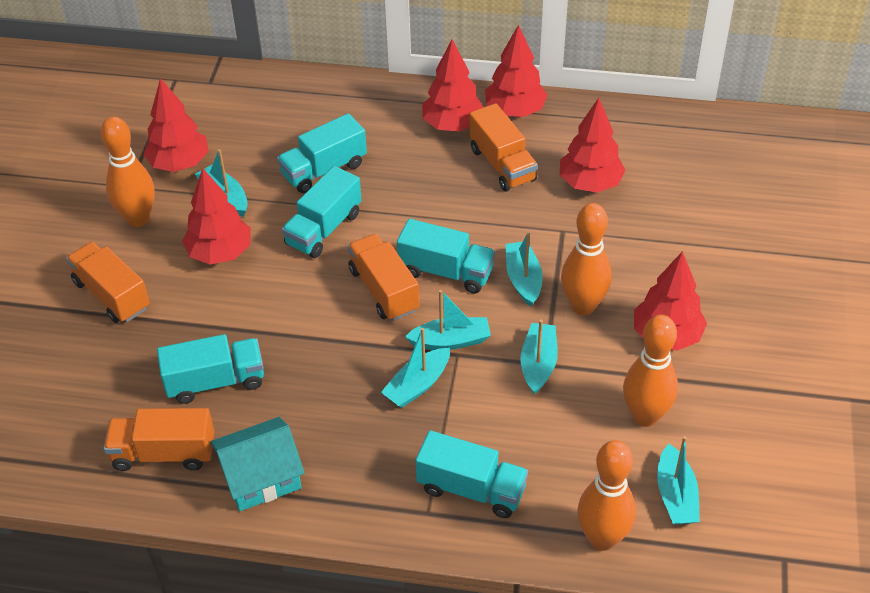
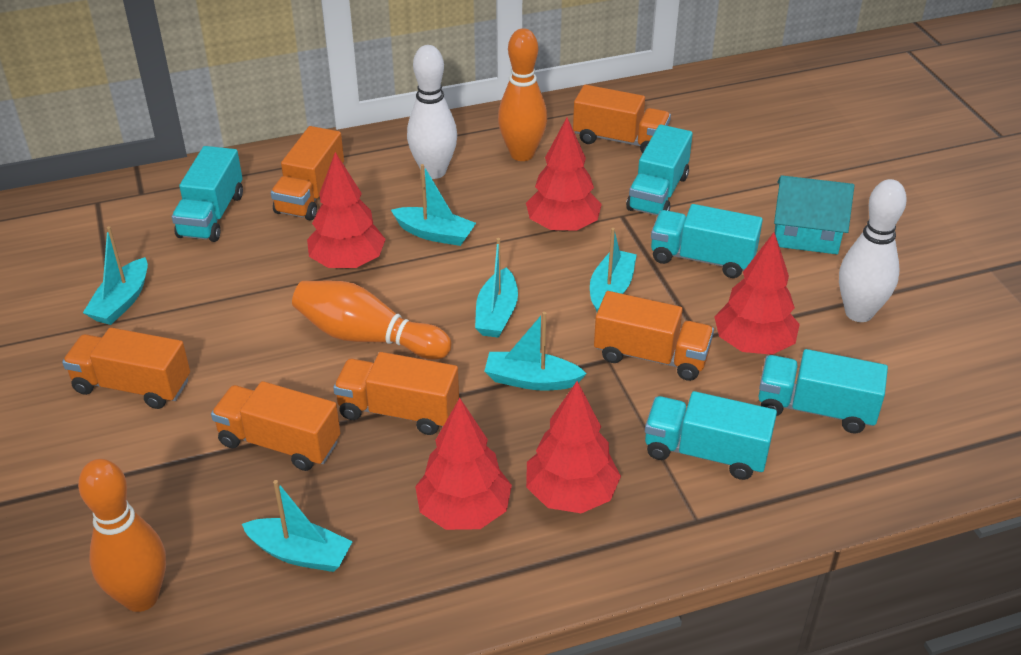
orange bowling pin: 4 -> 3
orange truck: 4 -> 6
red tree: 6 -> 5
white bowling pin: 0 -> 2

